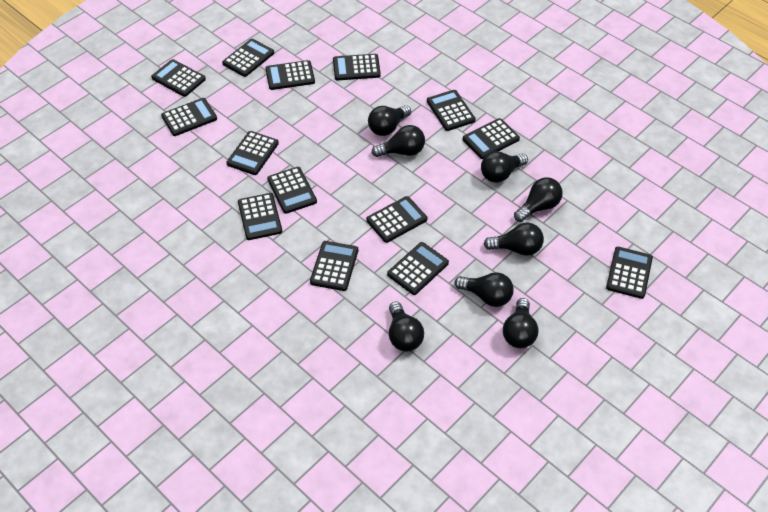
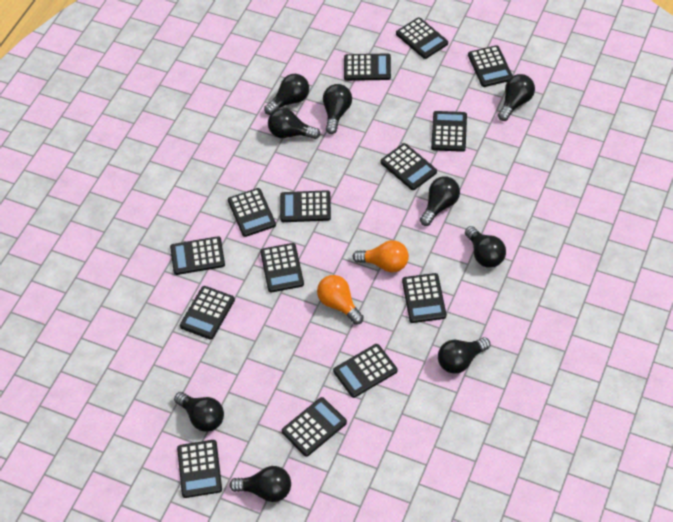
black light bulb: 8 -> 9
orange light bulb: 0 -> 2

